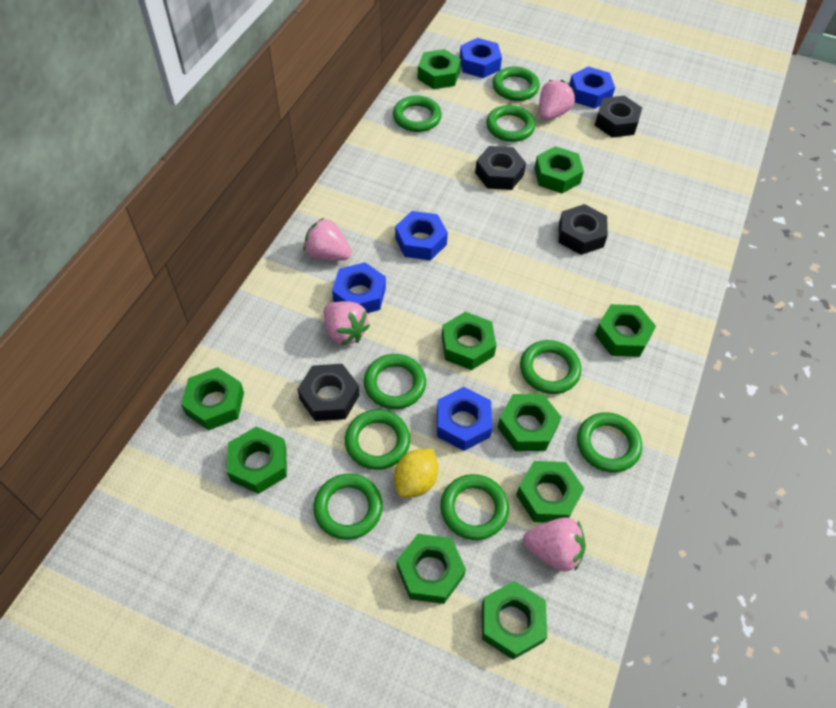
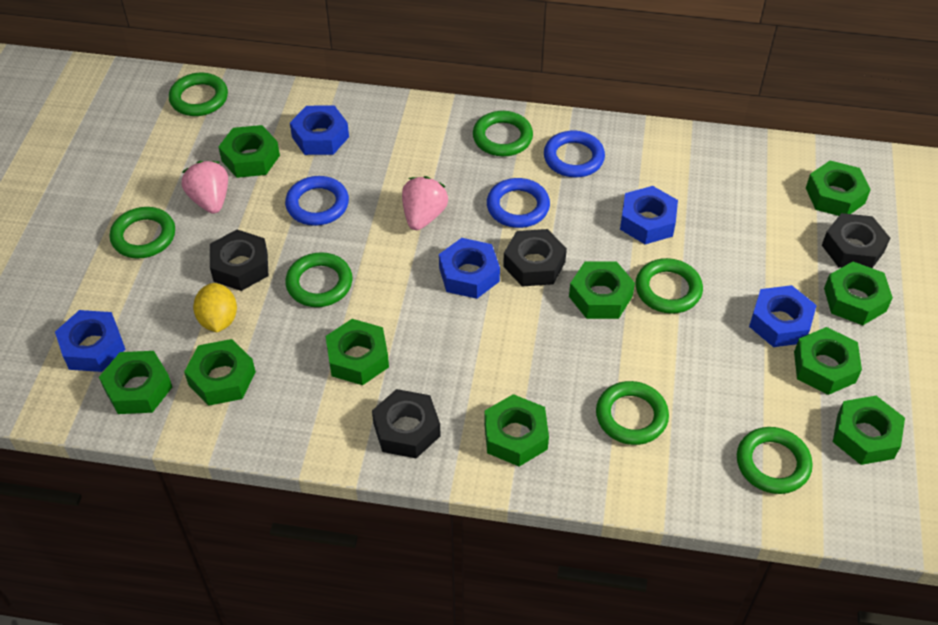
blue ring: 0 -> 3
green ring: 9 -> 7
pink strawberry: 4 -> 2

